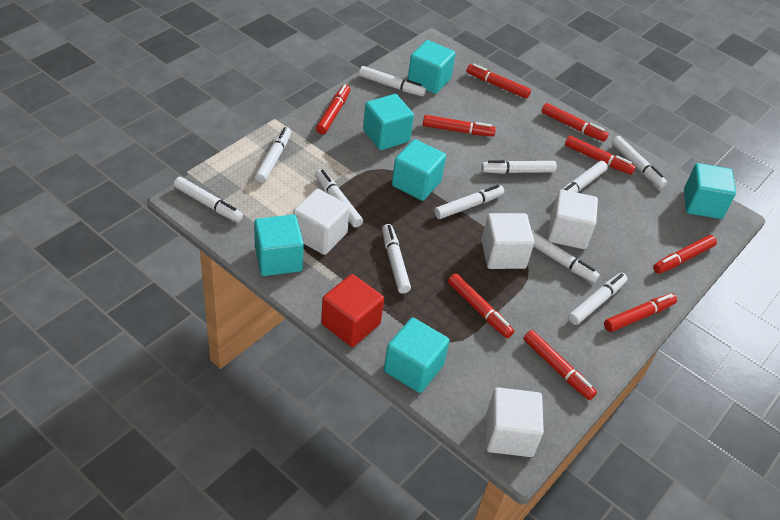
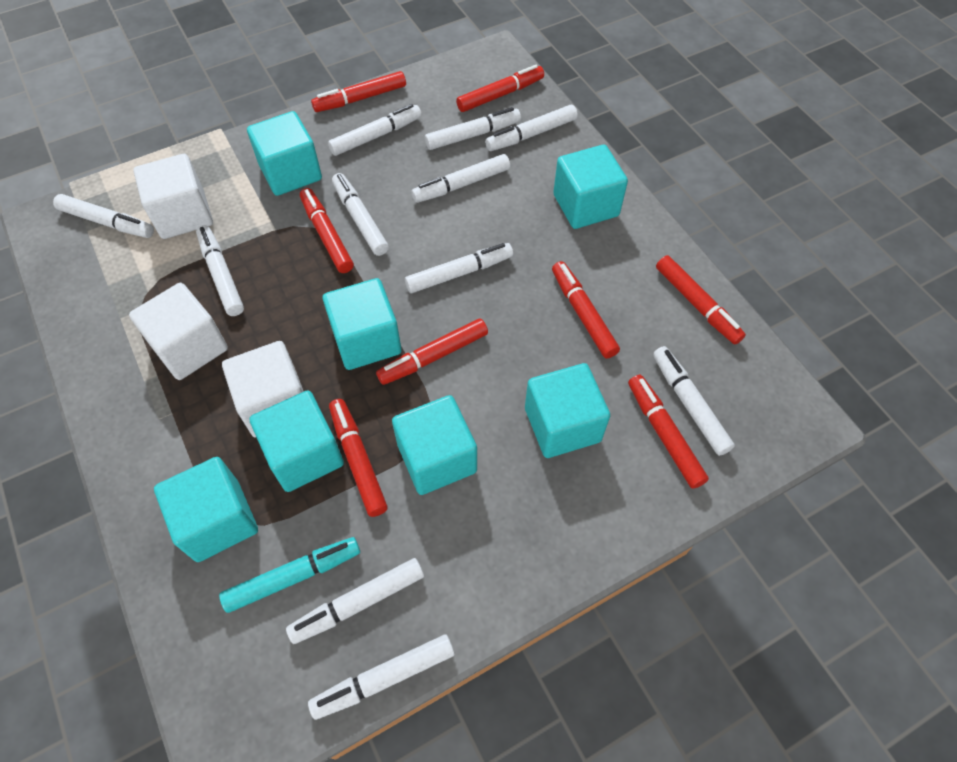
red cube: 1 -> 0
red marker: 9 -> 8
turquoise cube: 6 -> 7
turquoise marker: 0 -> 1
white cube: 4 -> 3

